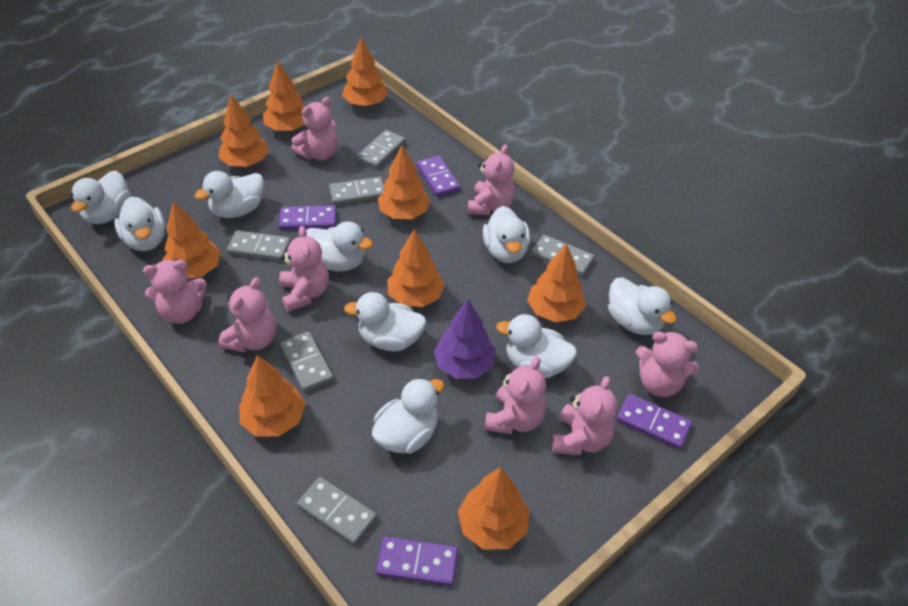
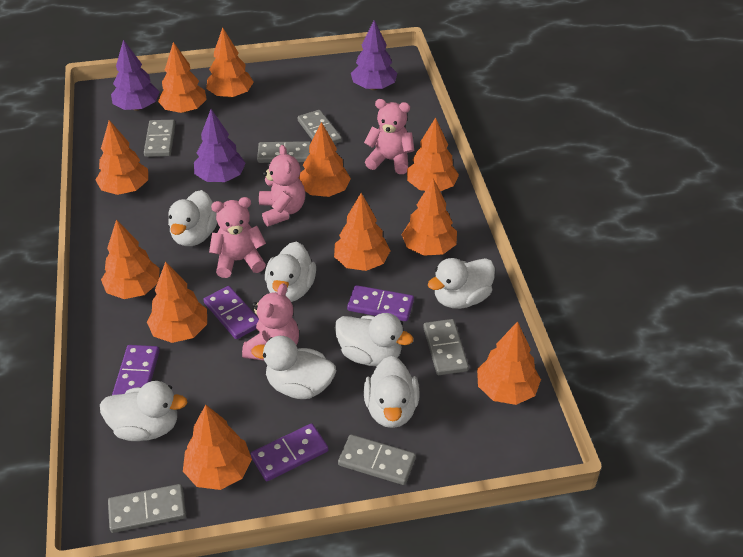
orange tree: 9 -> 11
pink teddy bear: 8 -> 4
purple tree: 1 -> 3
white duck: 9 -> 7

